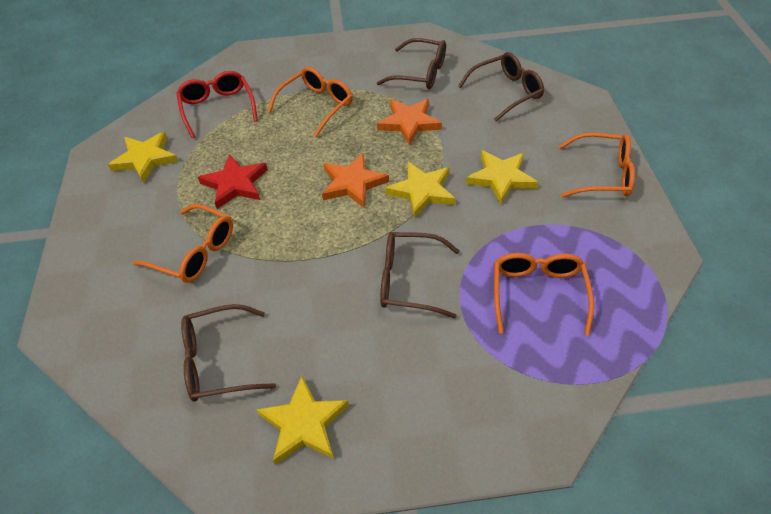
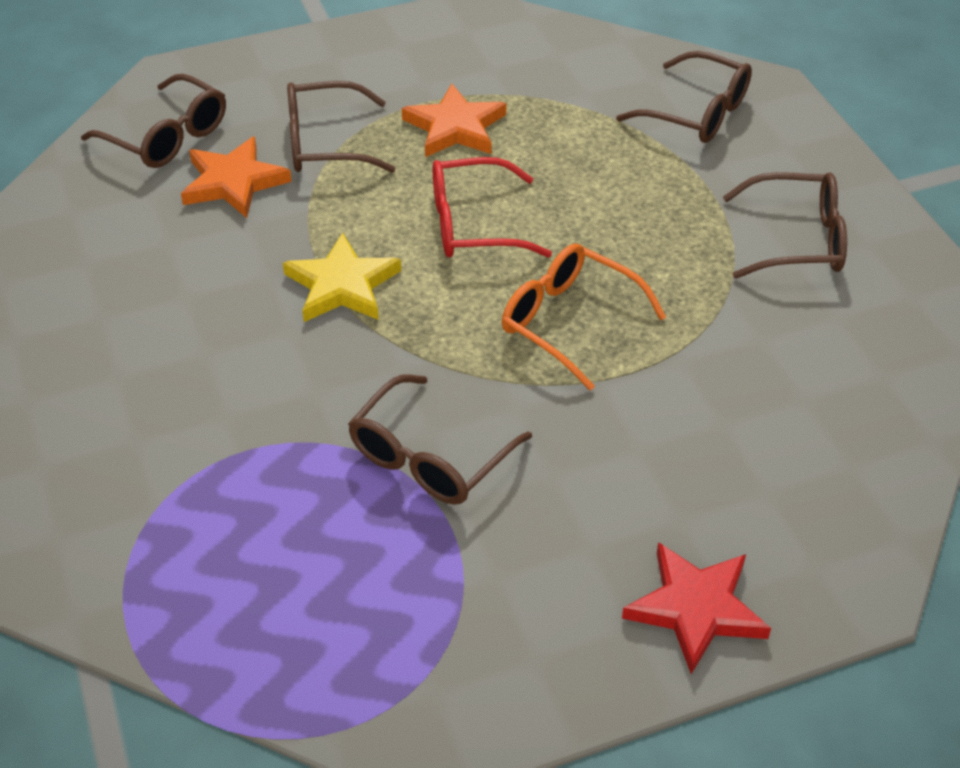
brown glasses: 4 -> 5
orange glasses: 4 -> 1
yellow star: 4 -> 1

